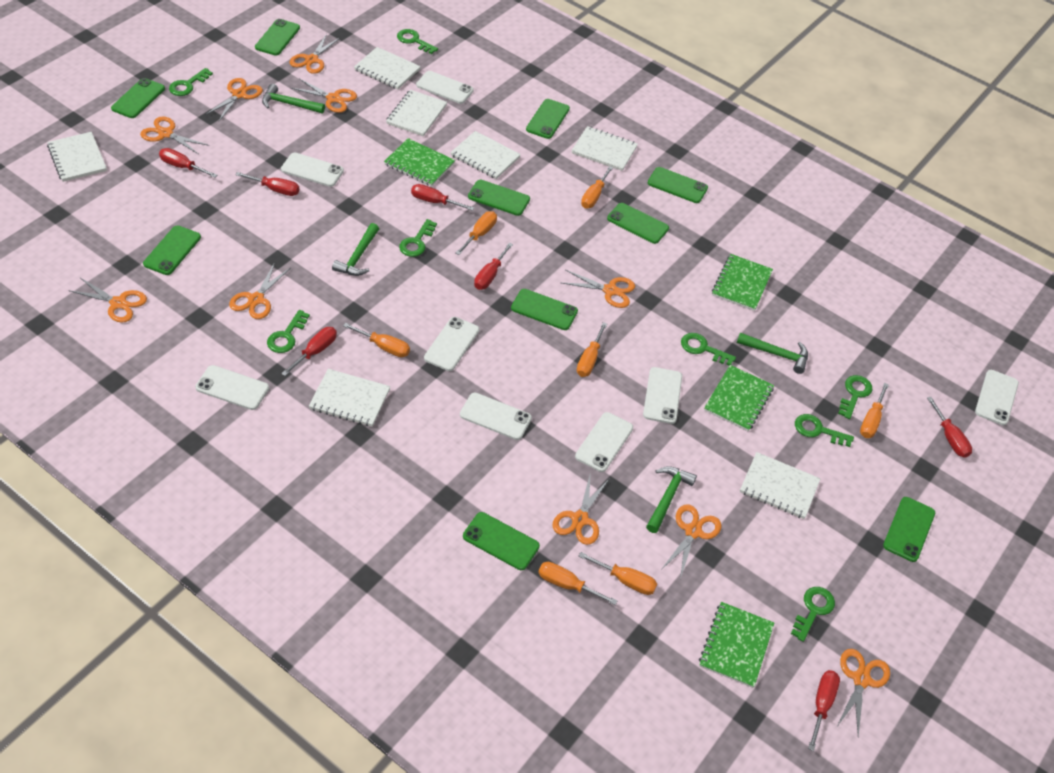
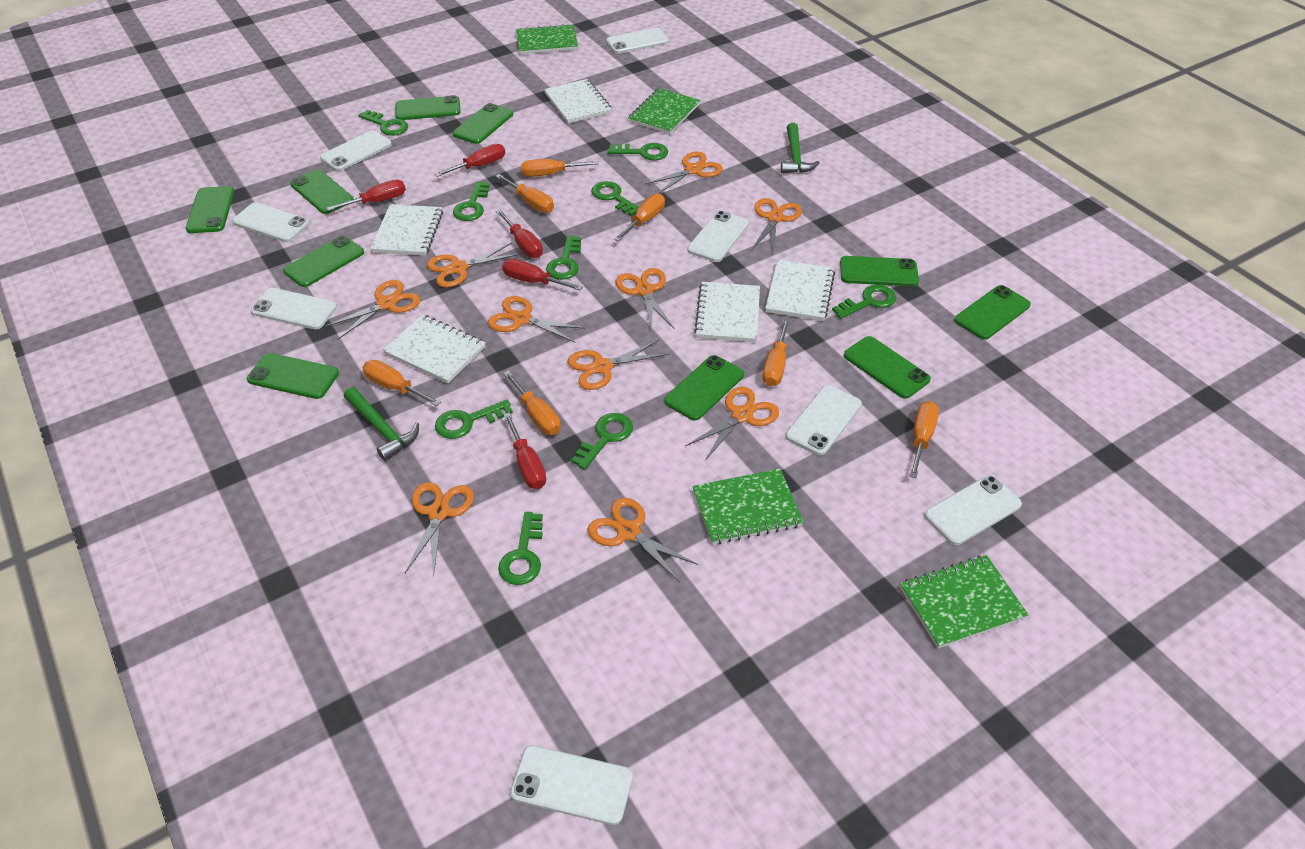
green hammer: 4 -> 2
green key: 8 -> 9
red screwdriver: 7 -> 5
white notebook: 7 -> 5

